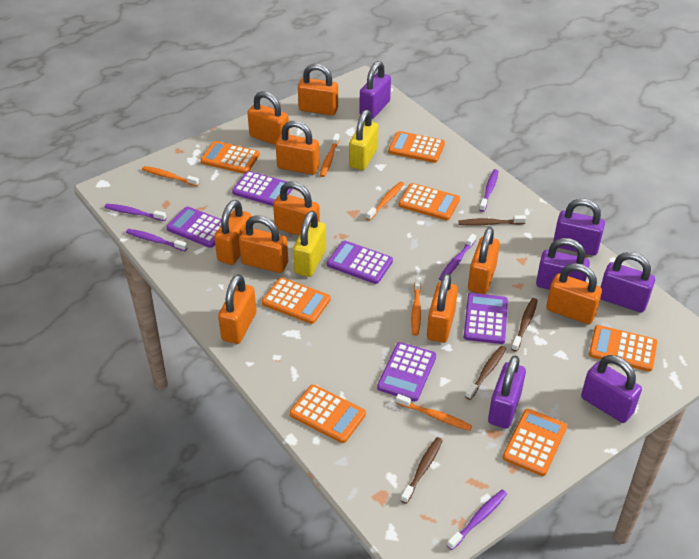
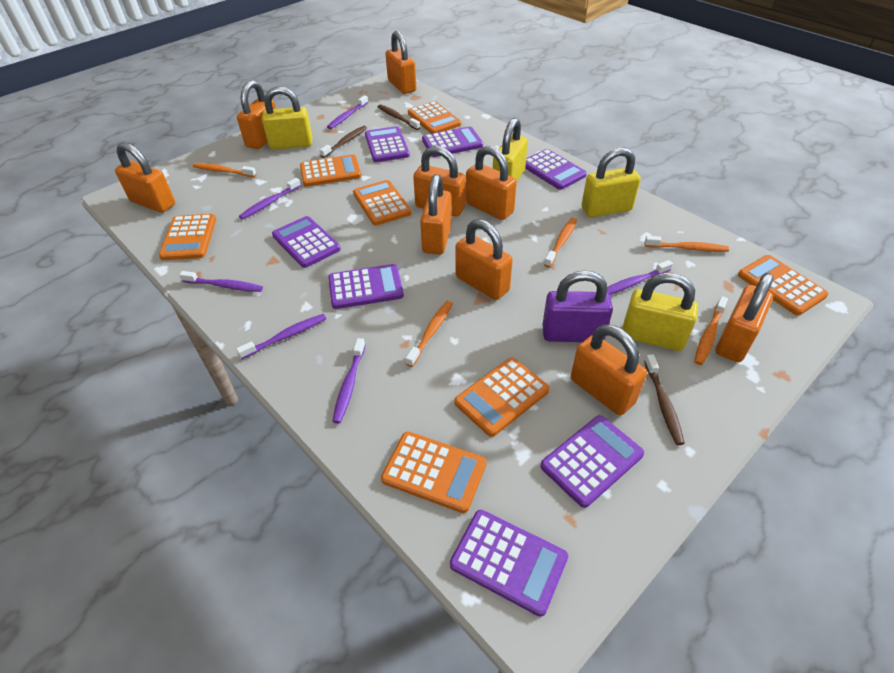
brown toothbrush: 4 -> 3
orange padlock: 10 -> 9
purple calculator: 5 -> 7
purple padlock: 6 -> 1
purple toothbrush: 5 -> 6
yellow padlock: 2 -> 4

